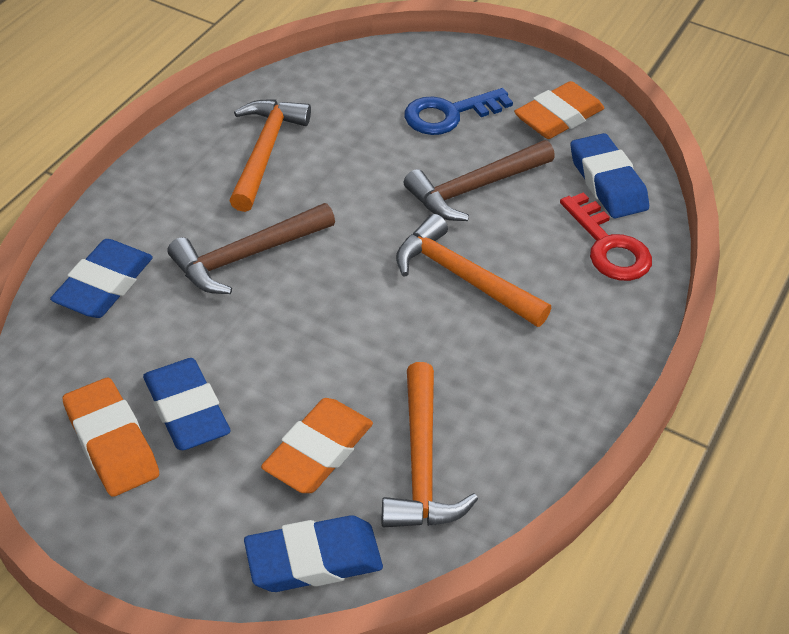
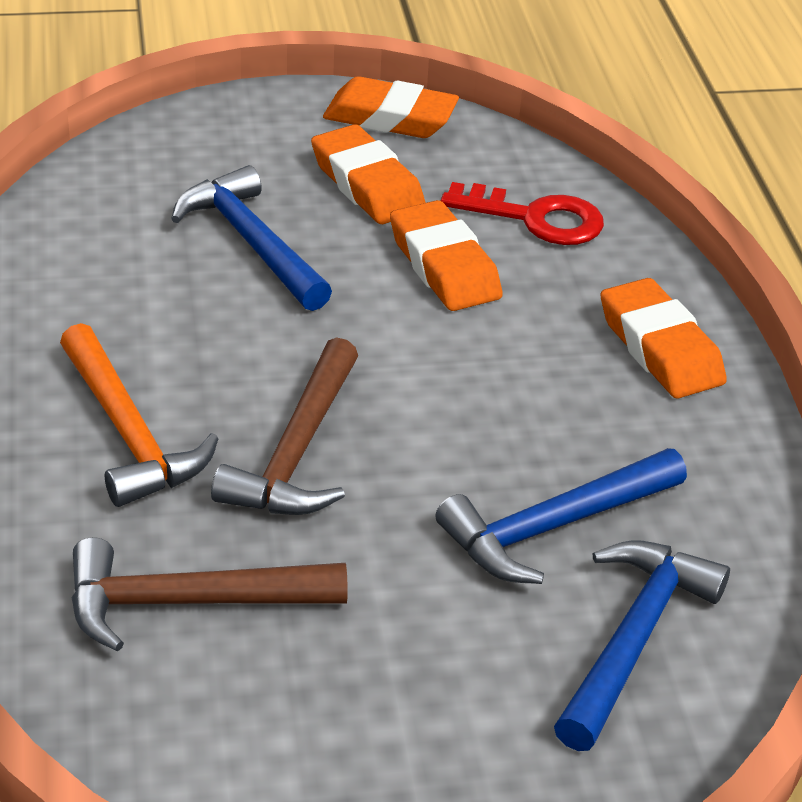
blue eraser: 4 -> 0
blue hammer: 0 -> 3
blue key: 1 -> 0
orange eraser: 3 -> 4
orange hammer: 3 -> 1

